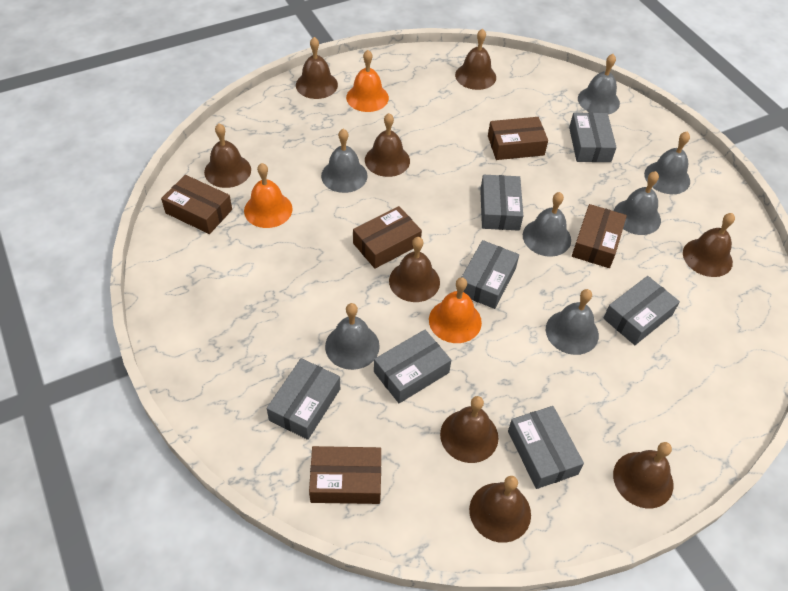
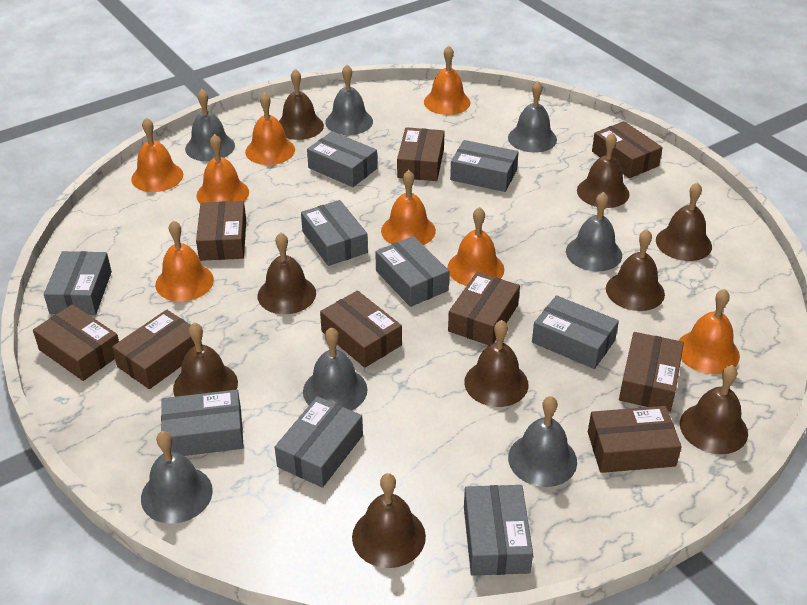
brown box: 5 -> 9
grey box: 7 -> 9
orange bell: 3 -> 8

